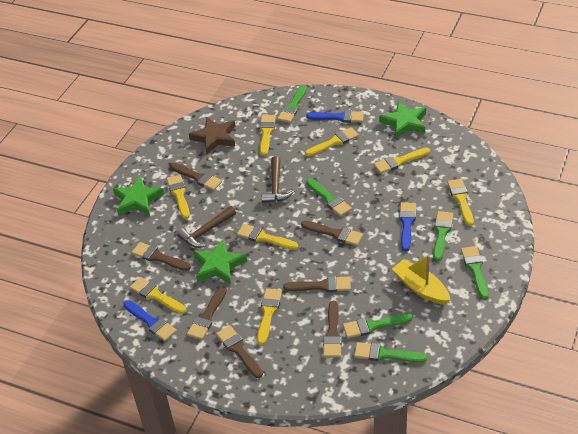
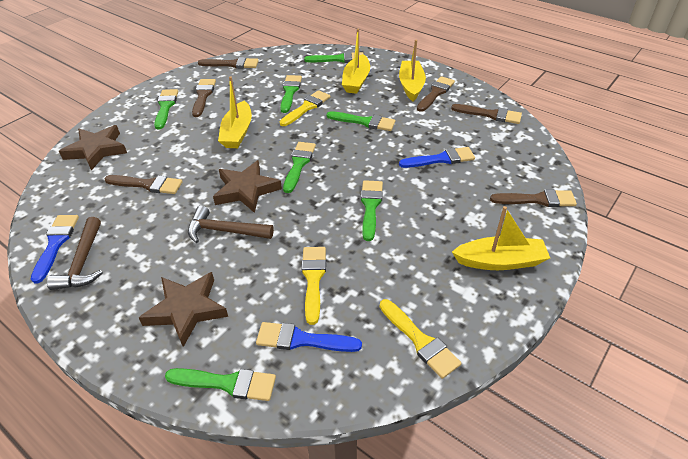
brown brush: 7 -> 6
brown star: 1 -> 3
green brush: 6 -> 7
green star: 3 -> 0
yellow boat: 1 -> 4
yellow brush: 8 -> 3

